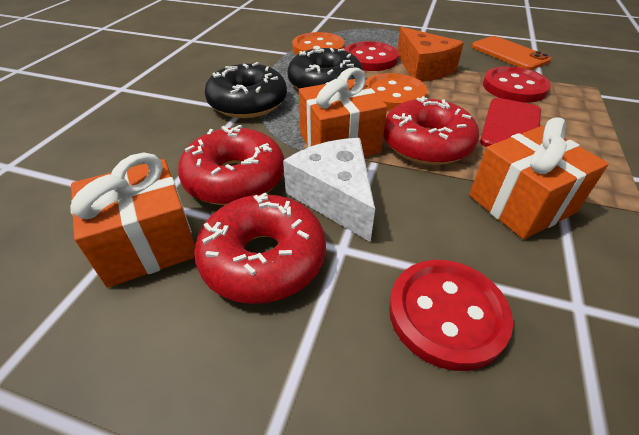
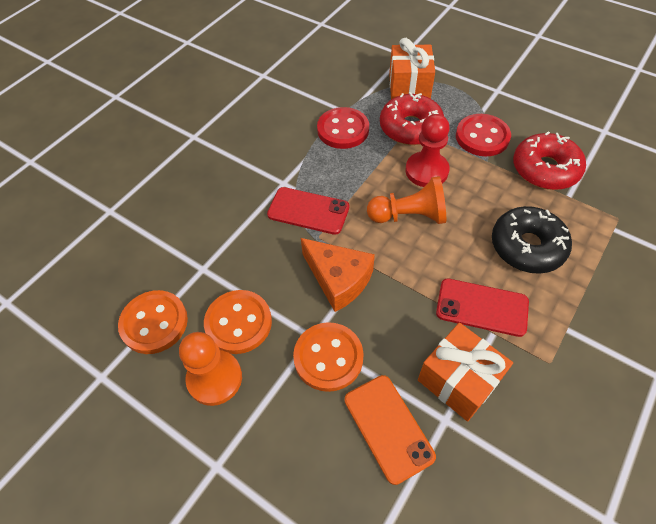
black donut: 2 -> 1
orange button: 2 -> 3
orange gift: 3 -> 2
orange pawn: 0 -> 2
red button: 3 -> 2
red donut: 3 -> 2
red pawn: 0 -> 1
red phone: 1 -> 2
white cheese: 1 -> 0

